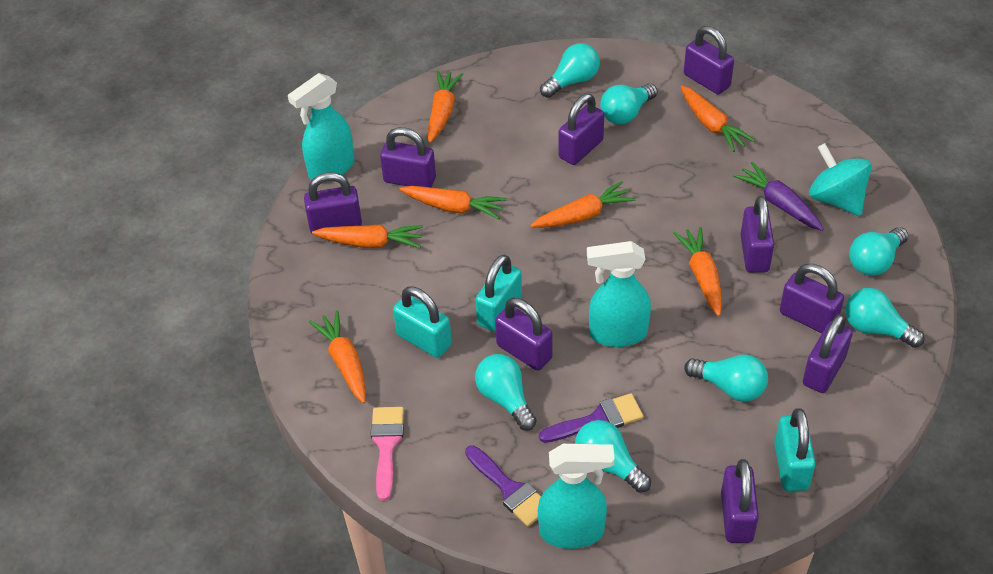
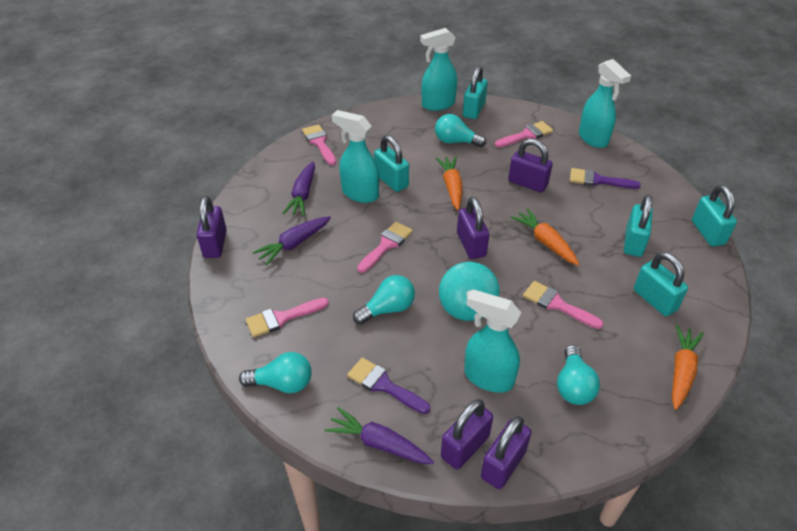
orange carrot: 7 -> 3
pink brush: 1 -> 5
purple carrot: 1 -> 3
purple padlock: 9 -> 5
turquoise light bulb: 7 -> 4
turquoise padlock: 3 -> 5
turquoise spray bottle: 3 -> 4

